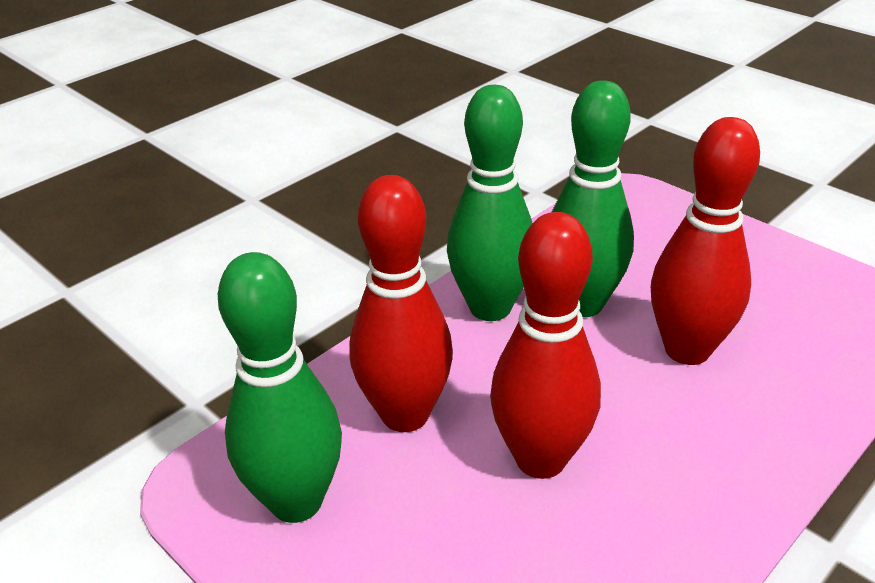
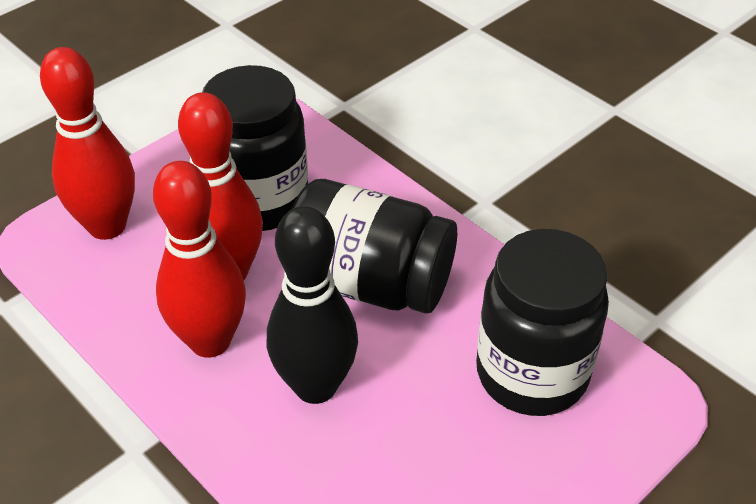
black bowling pin: 0 -> 1
black jar: 0 -> 3
green bowling pin: 3 -> 0

